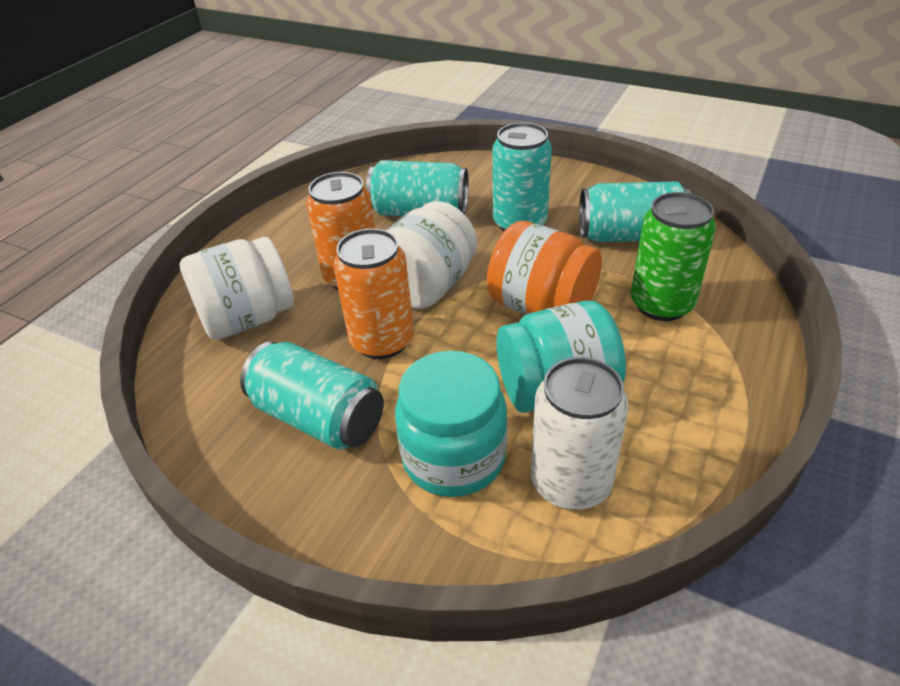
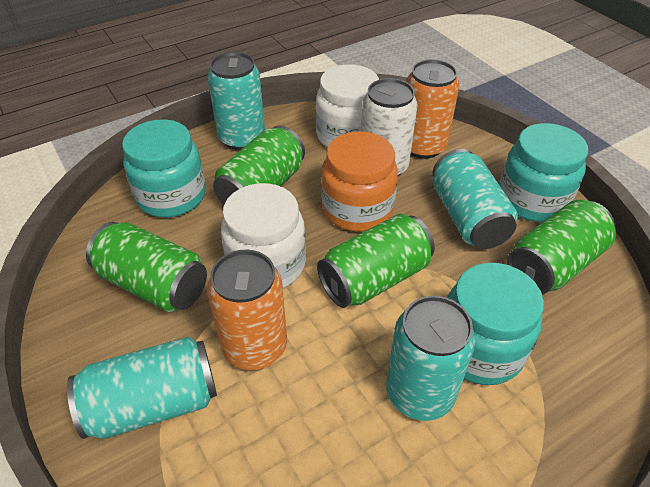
green can: 1 -> 4
turquoise jar: 2 -> 3

